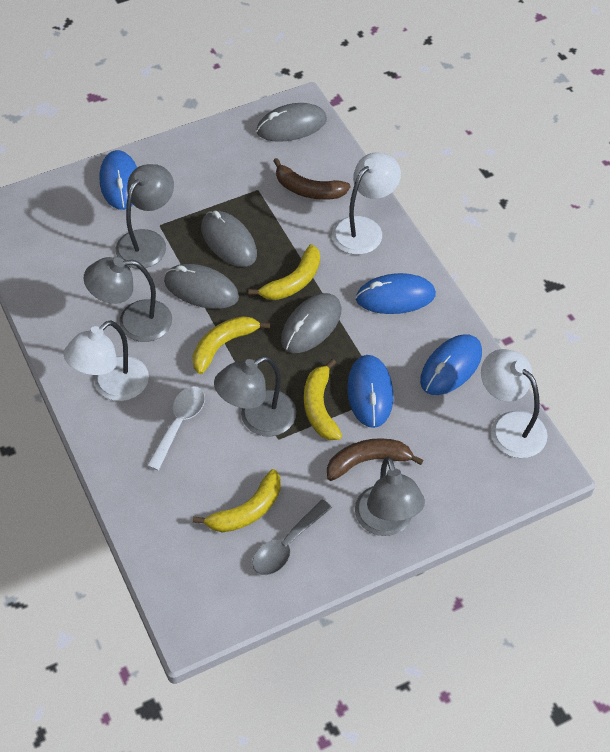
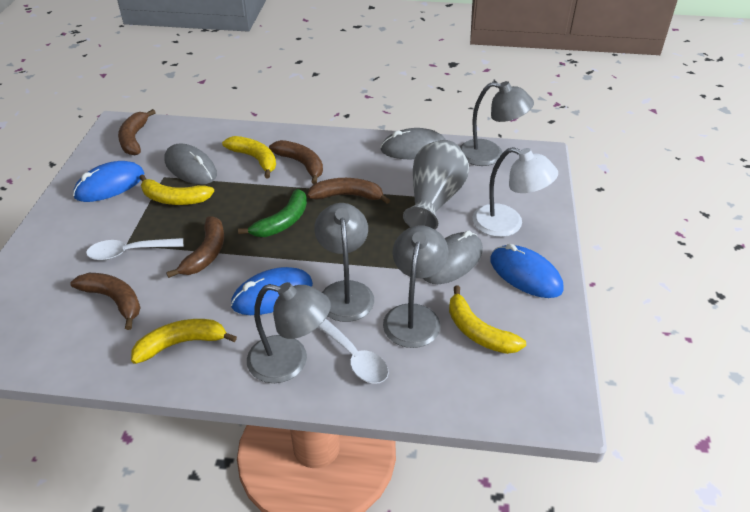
blue mouse: 4 -> 3
brown banana: 2 -> 5
green banana: 0 -> 1
grey mouse: 4 -> 3
grey spoon: 1 -> 0
grey vase: 0 -> 1
white lamp: 3 -> 1
white spoon: 1 -> 2

